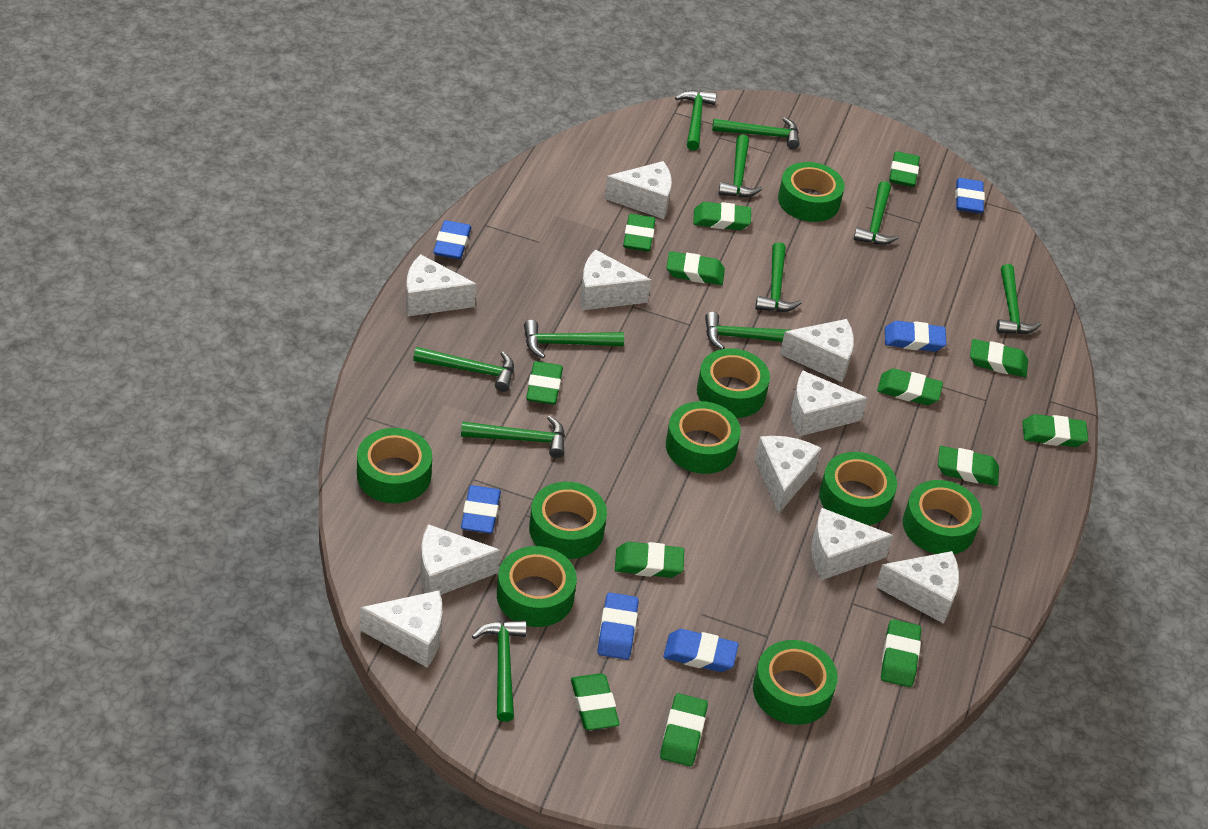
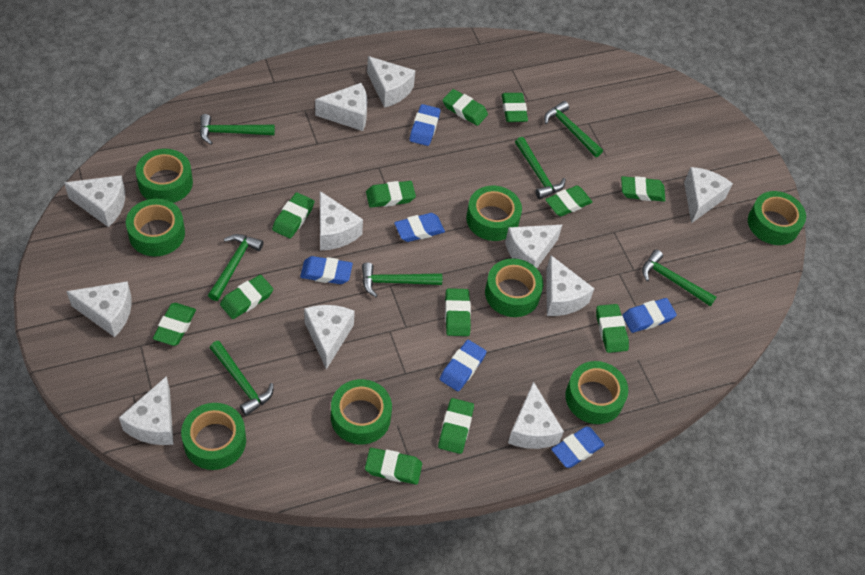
green eraser: 13 -> 12
green hammer: 11 -> 7
green tape: 9 -> 8
white cheese: 10 -> 11

